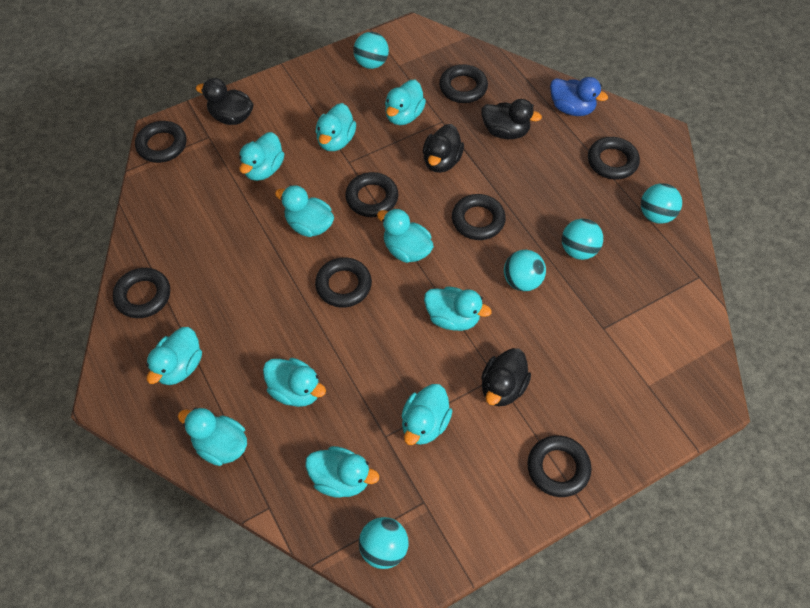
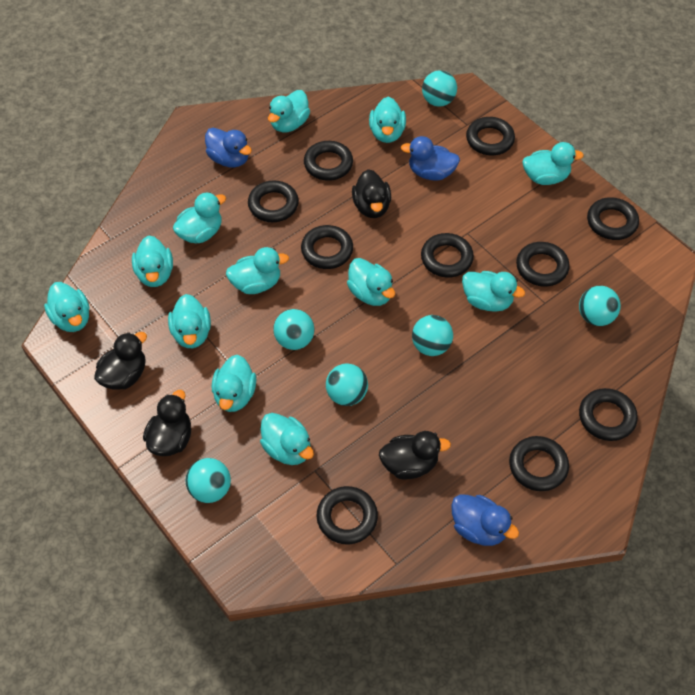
black ring: 8 -> 10
blue duck: 1 -> 3
turquoise ball: 5 -> 6
turquoise duck: 11 -> 12

